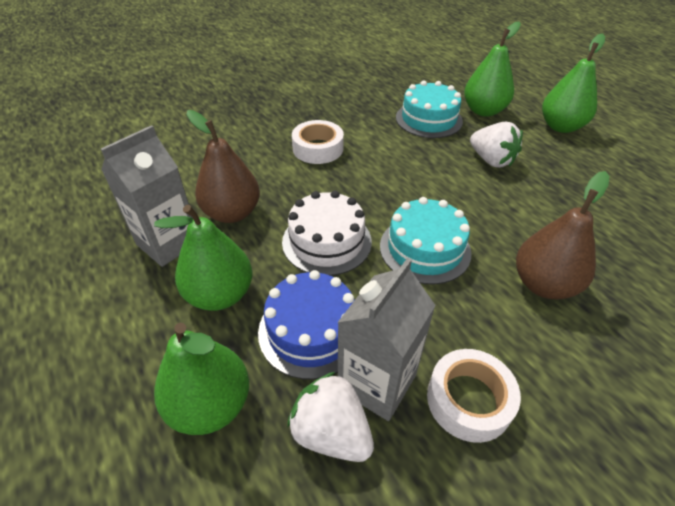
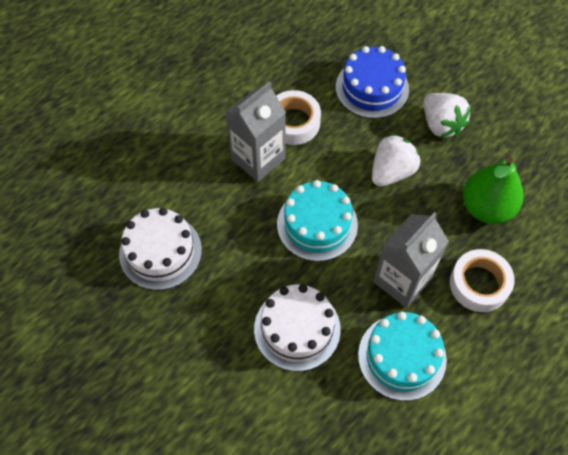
brown pear: 2 -> 0
green pear: 4 -> 1
white cake: 1 -> 2

